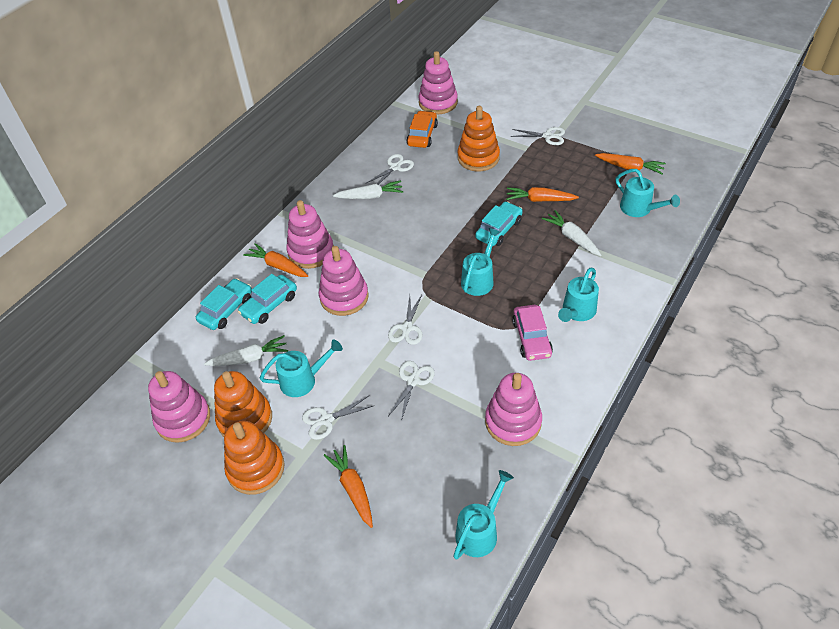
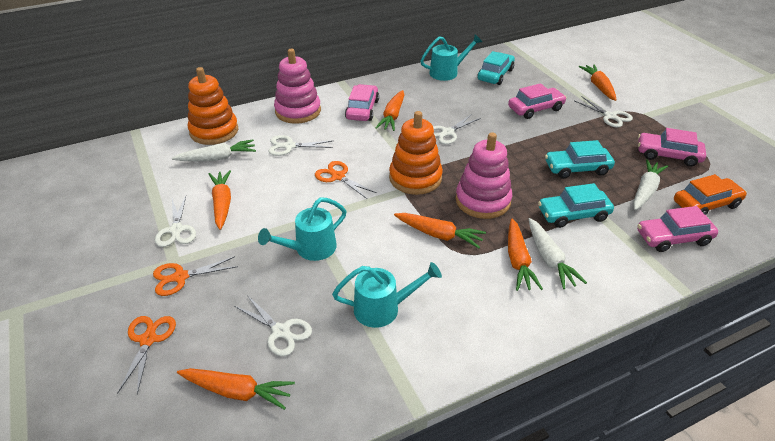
orange carrot: 4 -> 6
orange scissors: 0 -> 3
orange stacking toy: 3 -> 2
pink car: 1 -> 4
pink stacking toy: 5 -> 2
turquoise watering can: 5 -> 3

